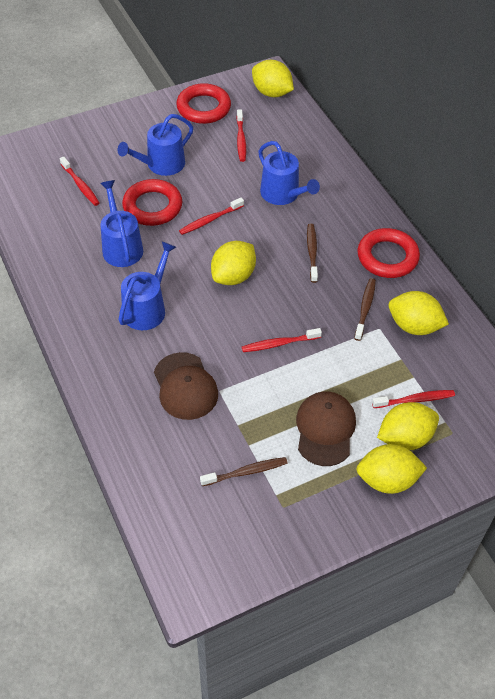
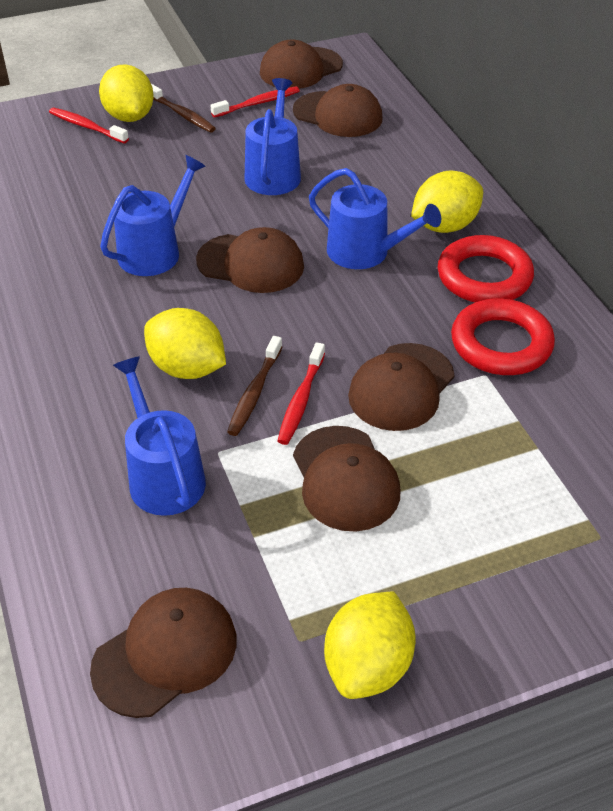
brown cap: 2 -> 6
brown toothbrush: 3 -> 2
red ring: 3 -> 2
red toothbrush: 5 -> 3
yellow lemon: 5 -> 4

